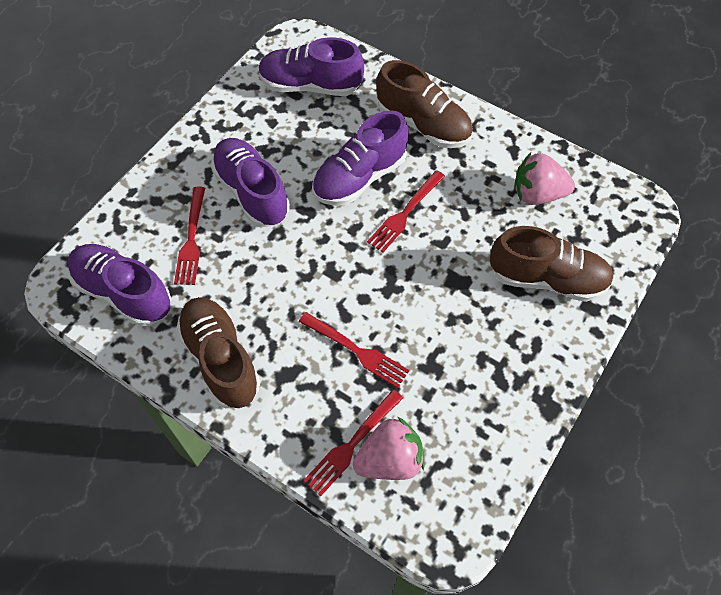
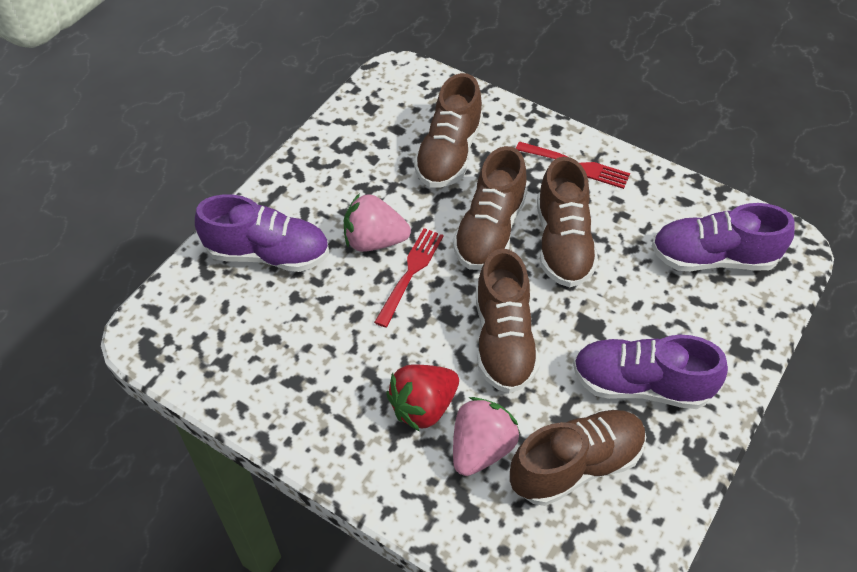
brown shoe: 3 -> 5
purple shoe: 4 -> 3
red fork: 4 -> 2
red strawberry: 0 -> 1

